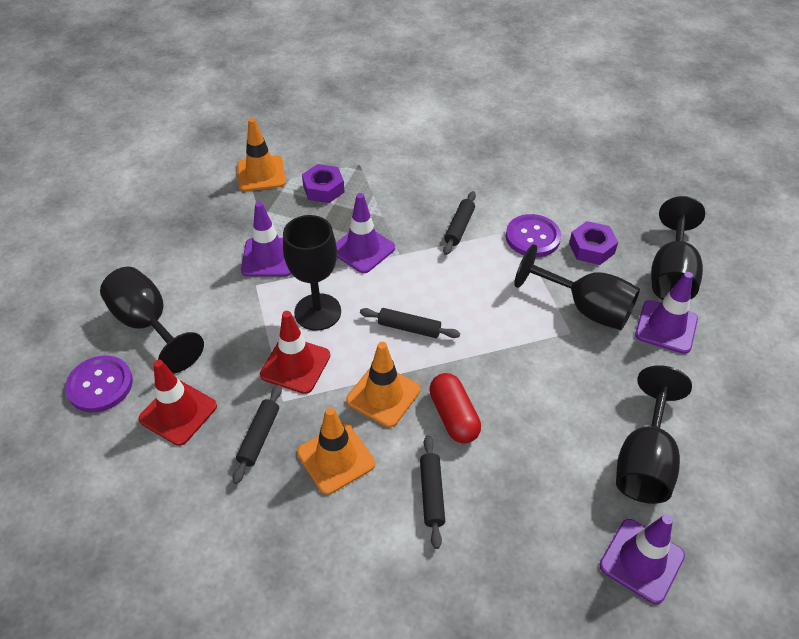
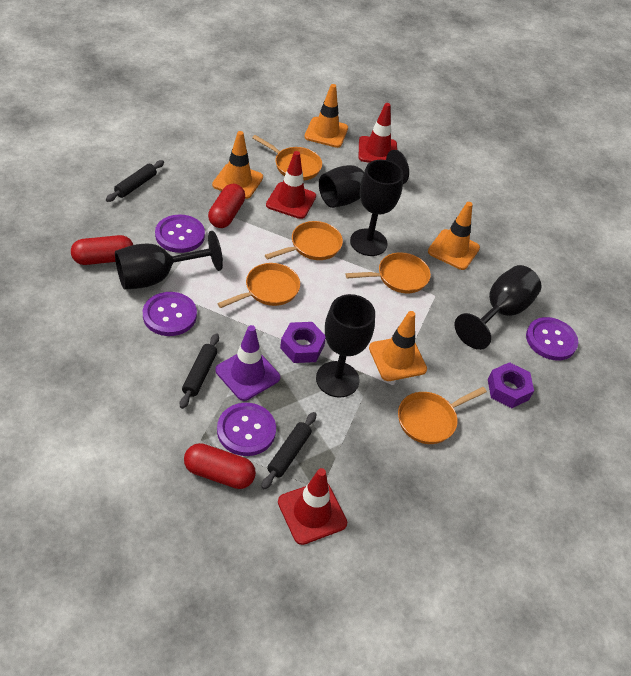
black rolling pin: 4 -> 3
orange pan: 0 -> 5
orange traffic cone: 3 -> 4
purple button: 2 -> 4
purple traffic cone: 4 -> 1
red capsule: 1 -> 3
red traffic cone: 2 -> 3

